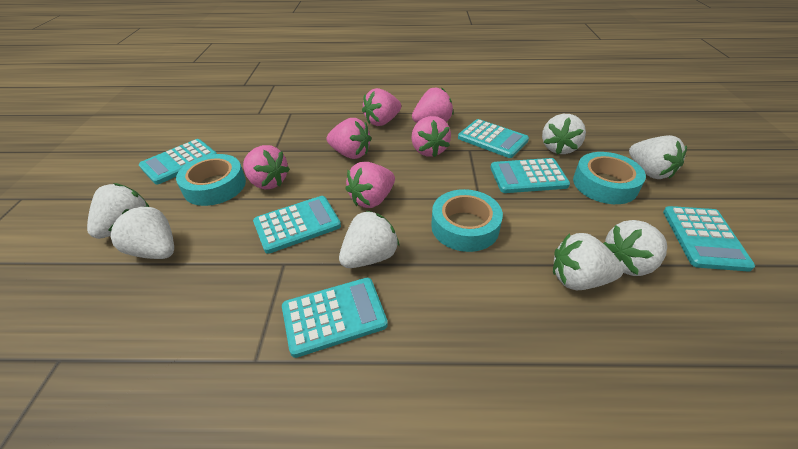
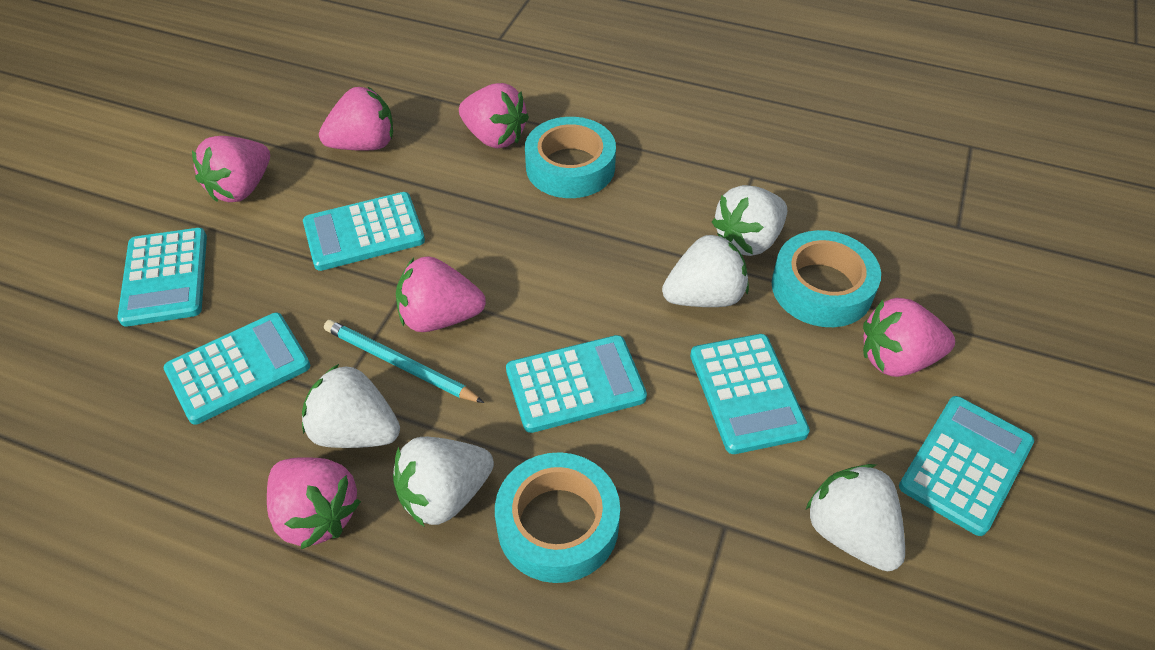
turquoise pencil: 0 -> 1
white strawberry: 7 -> 5

